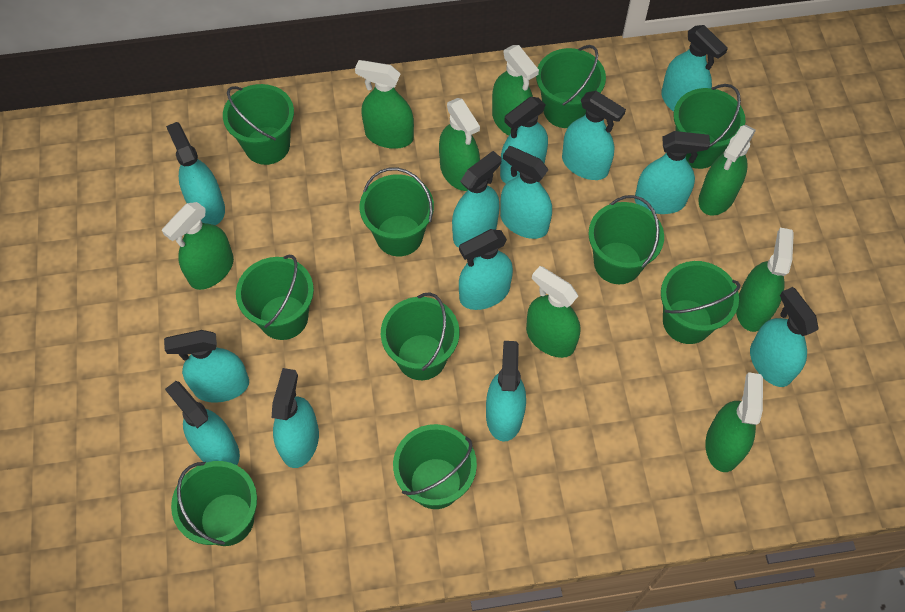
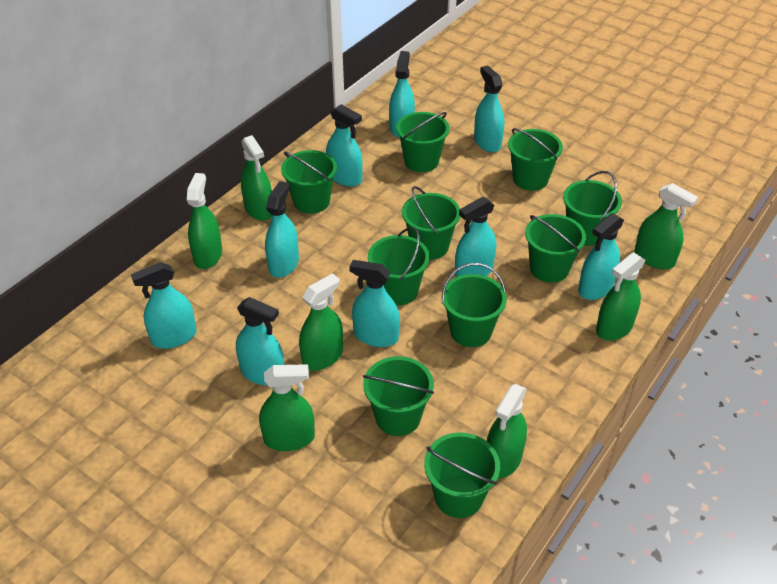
green spray bottle: 8 -> 7
turquoise spray bottle: 13 -> 9

